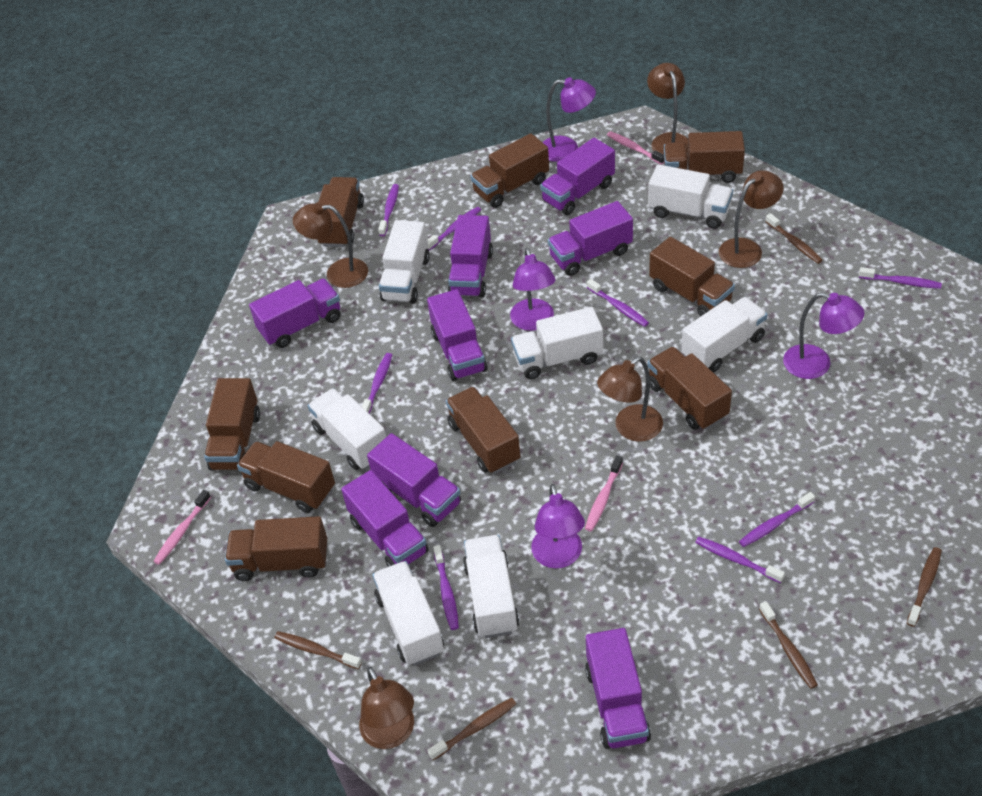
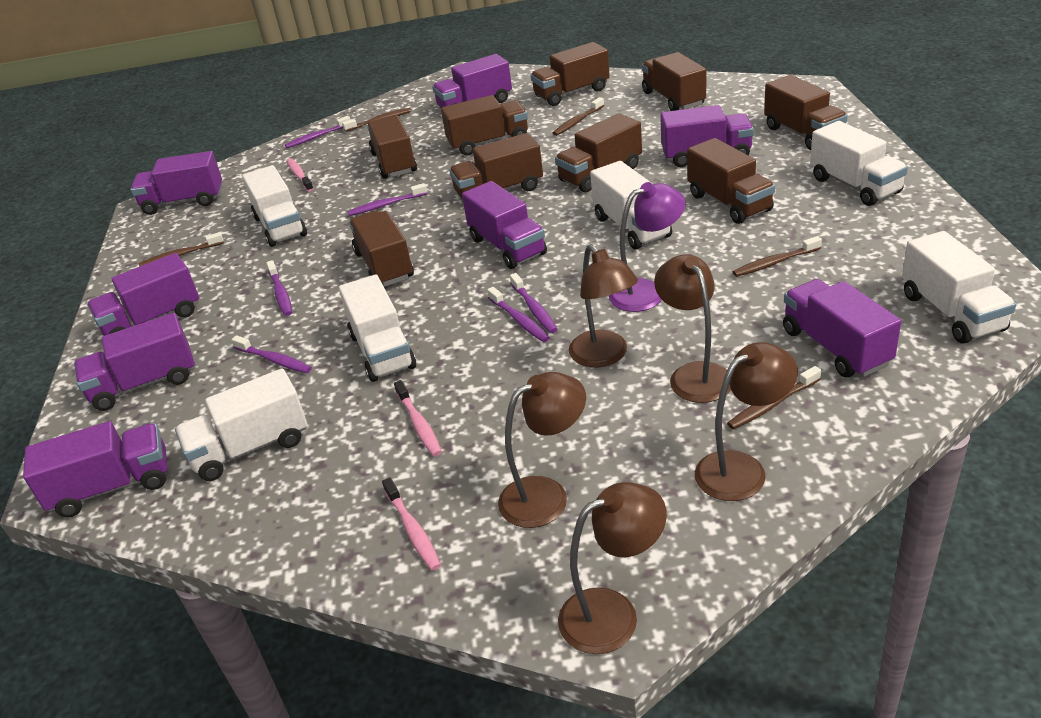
purple lamp: 4 -> 1
purple toothbrush: 8 -> 6
white truck: 7 -> 6

